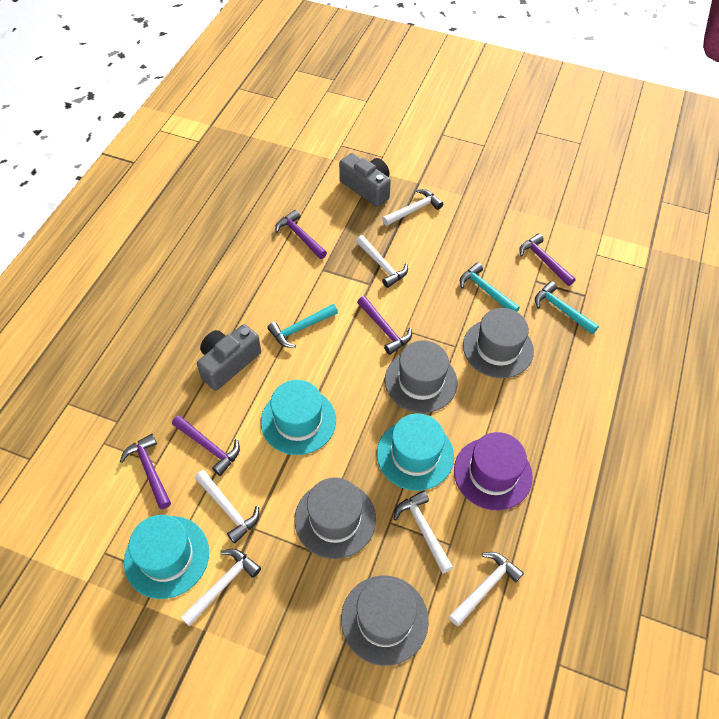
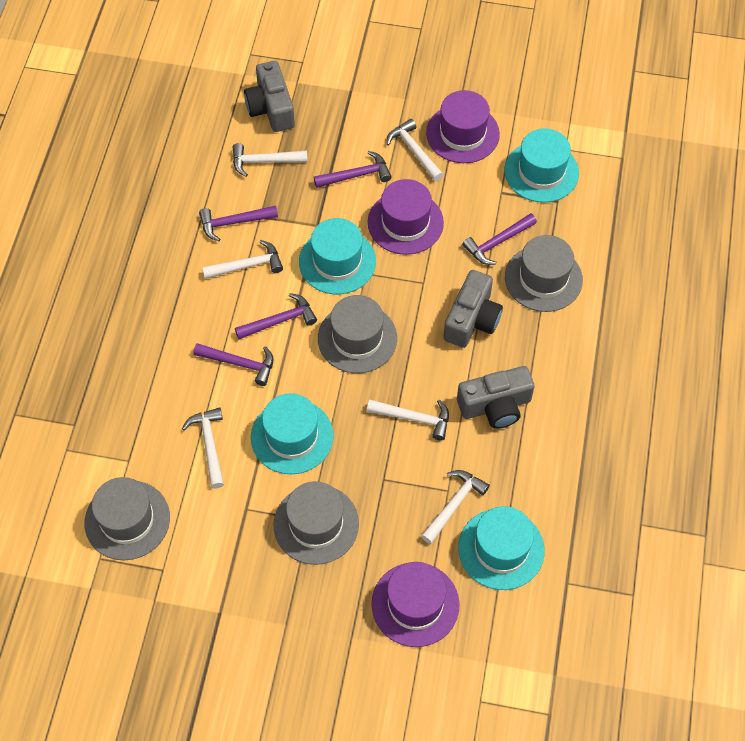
grey camera: 2 -> 3
purple hat: 1 -> 3
turquoise hammer: 3 -> 0
turquoise hat: 3 -> 4

